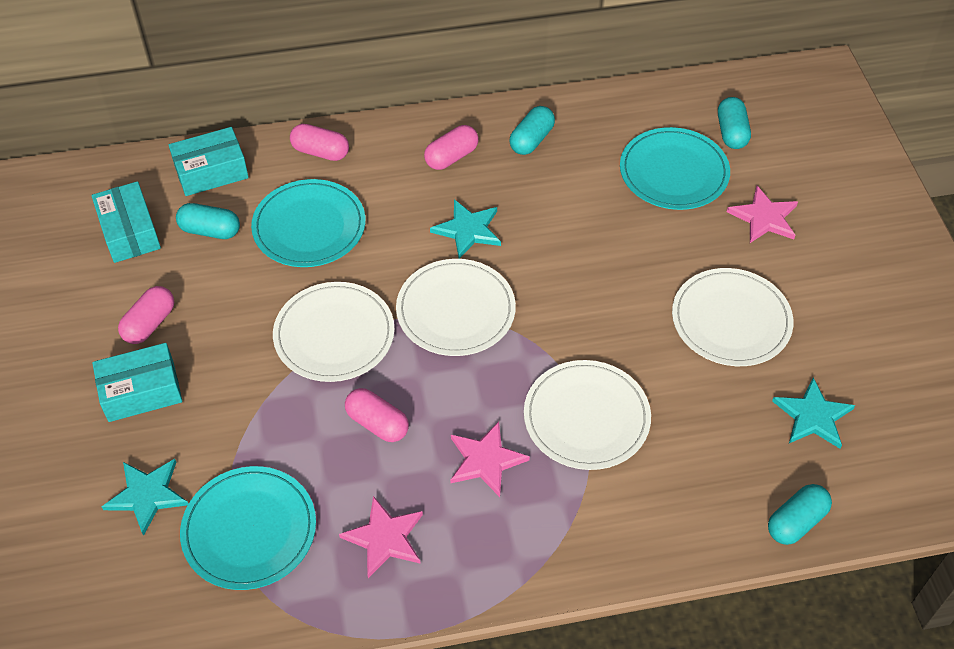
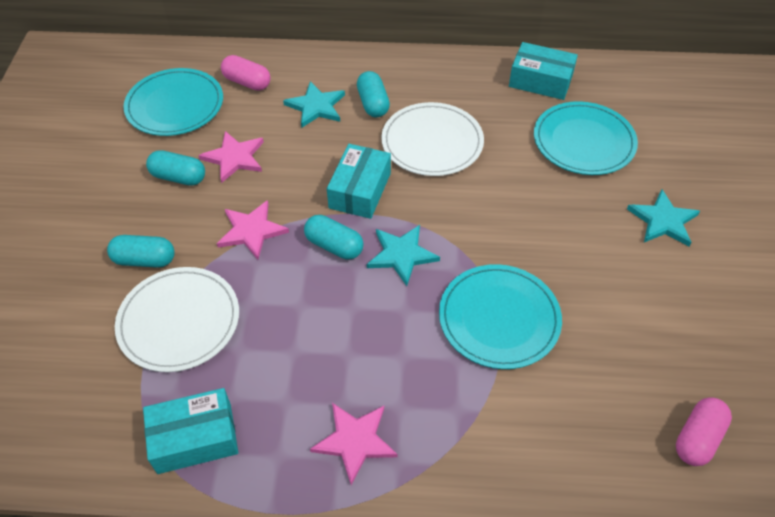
pink capsule: 4 -> 2
white plate: 4 -> 2

